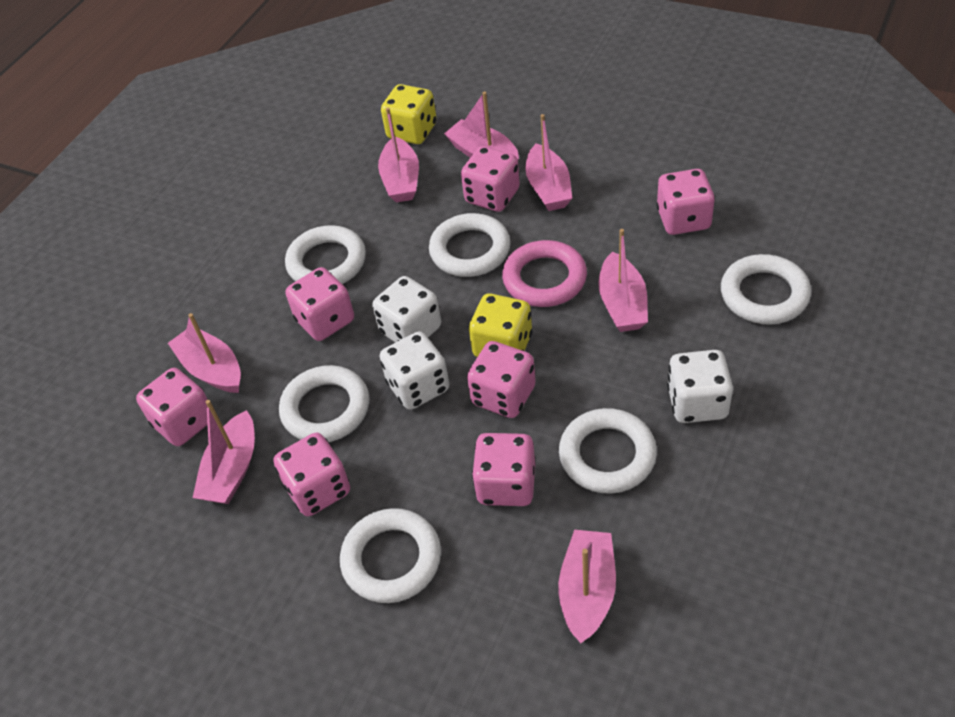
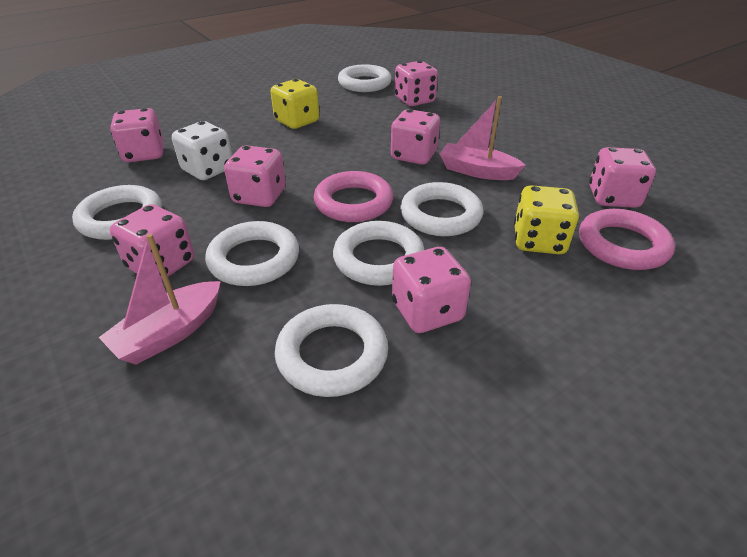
pink boat: 7 -> 2
pink ring: 1 -> 2
white dice: 3 -> 1

